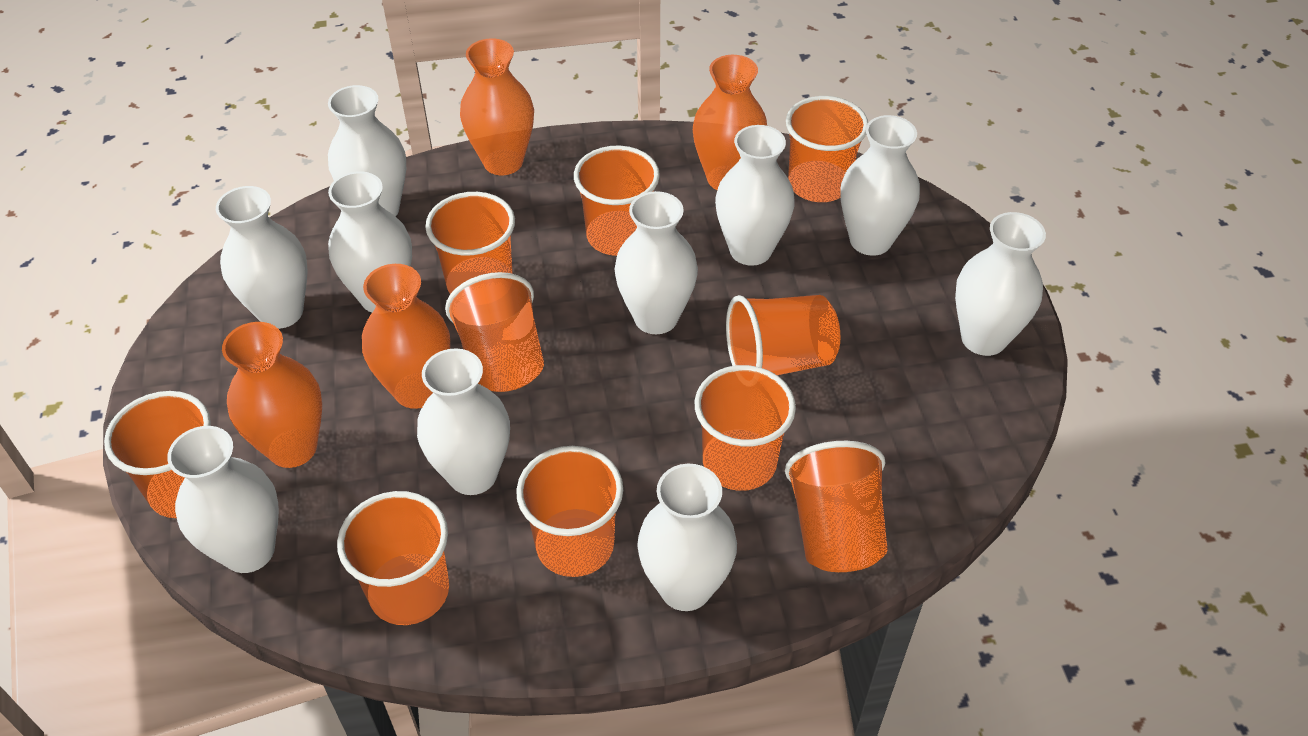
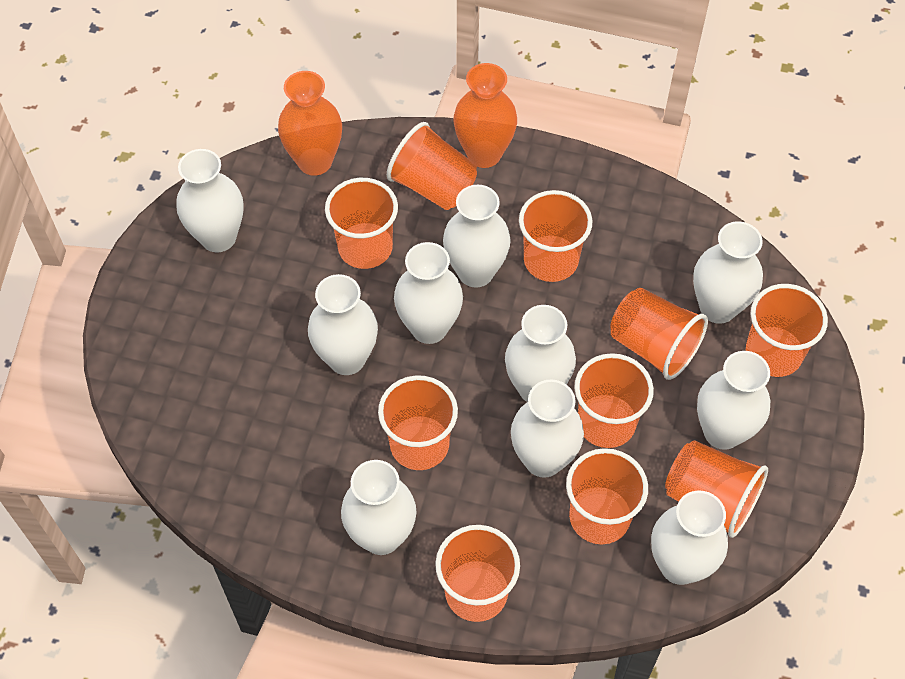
orange vase: 4 -> 2

